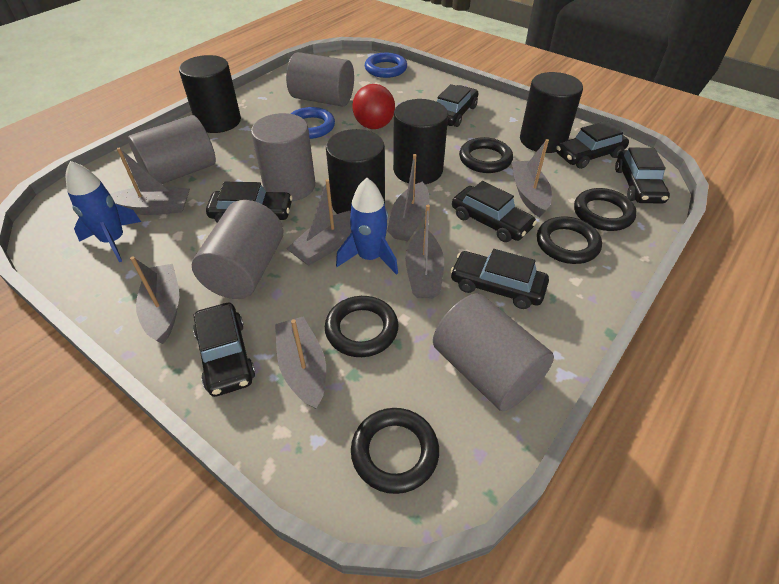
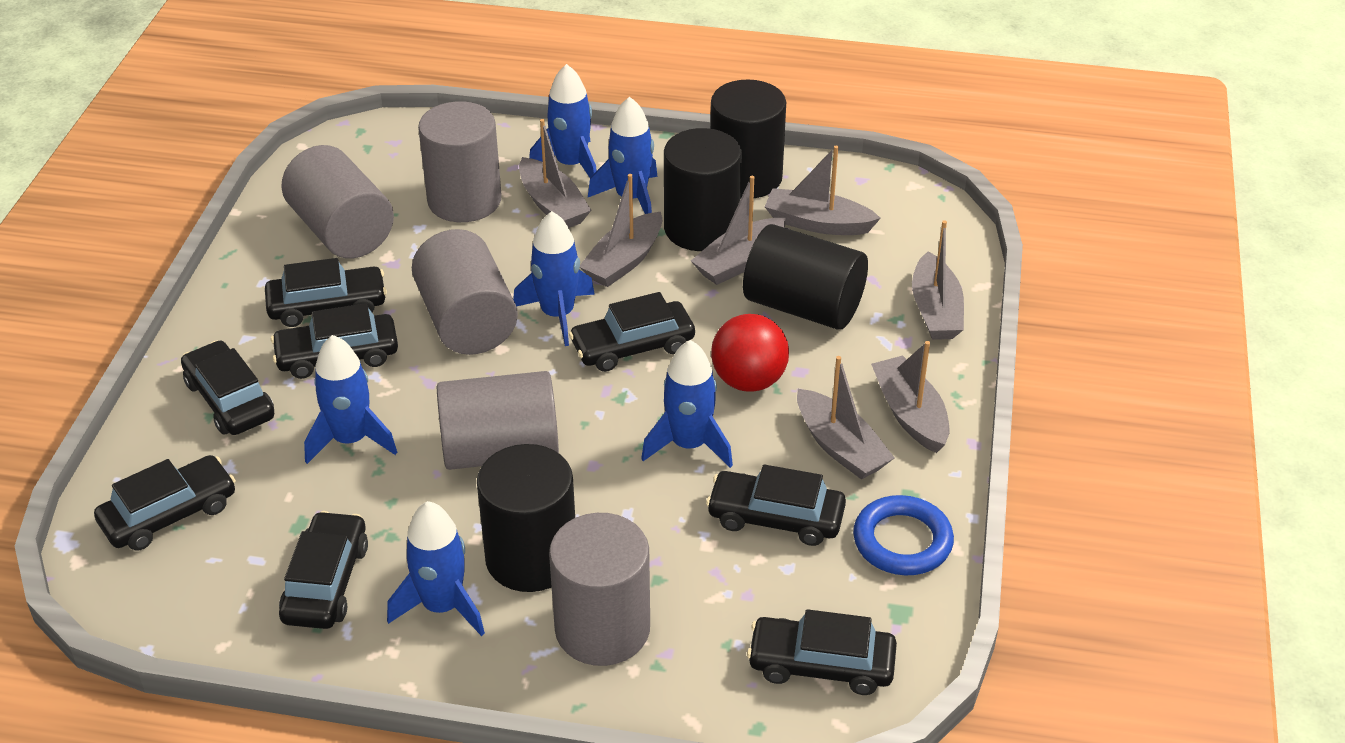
black car: 7 -> 8
black ring: 5 -> 0
blue ring: 2 -> 1
blue rocket: 2 -> 6

